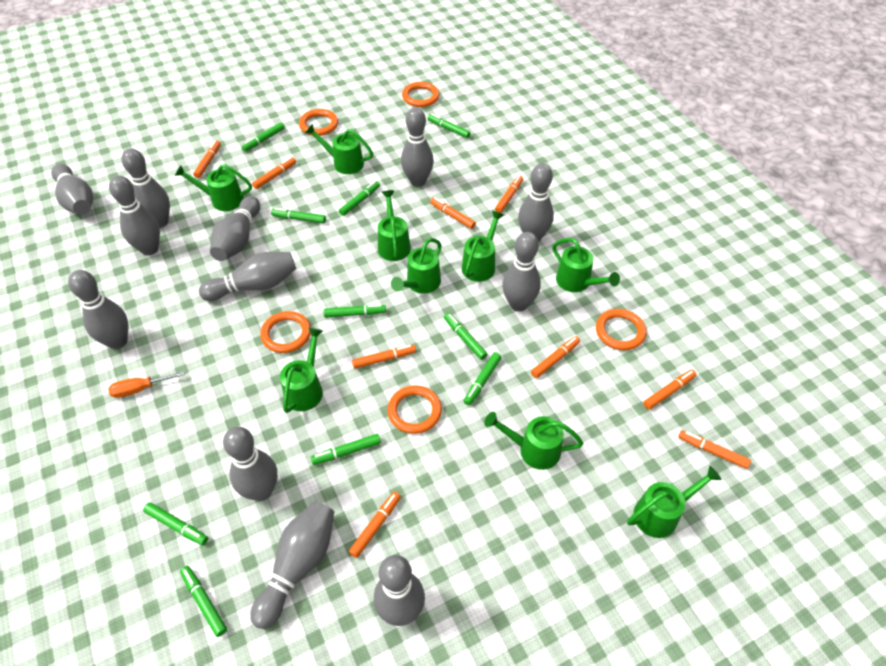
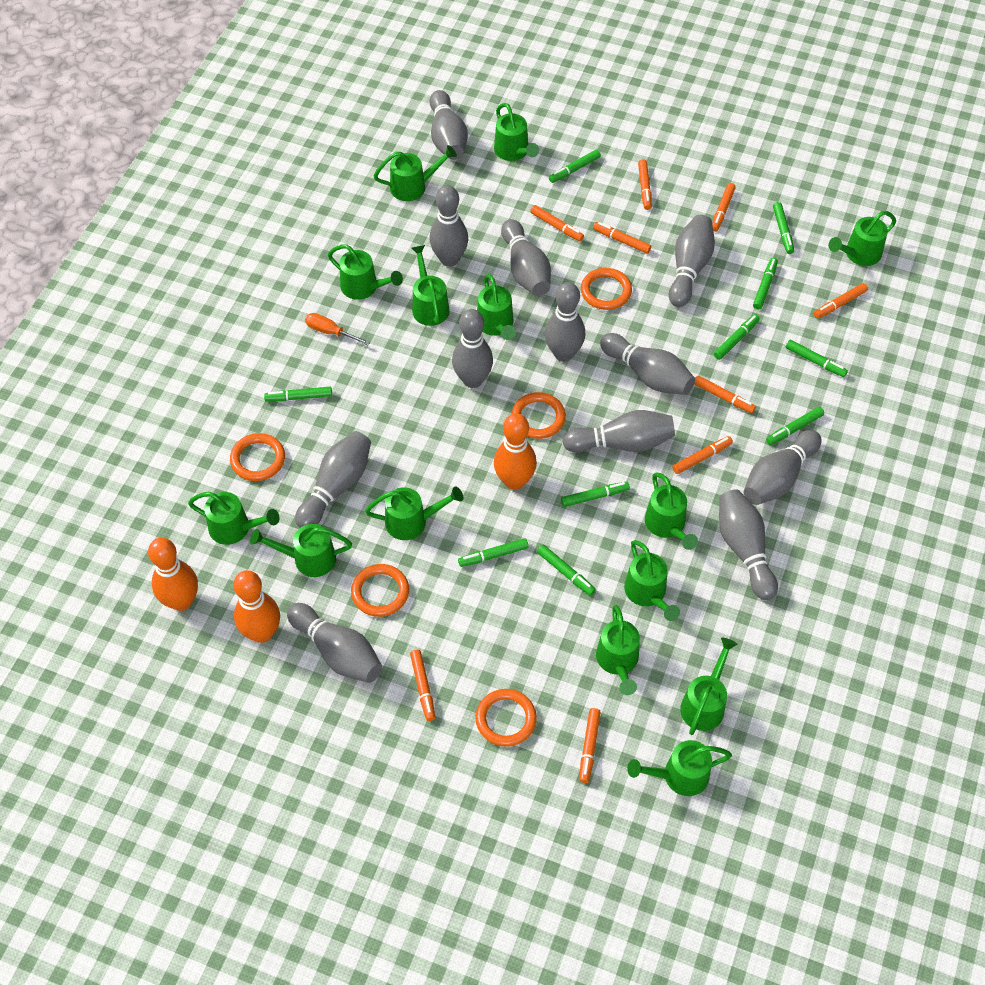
green watering can: 9 -> 14
orange bowling pin: 0 -> 3

